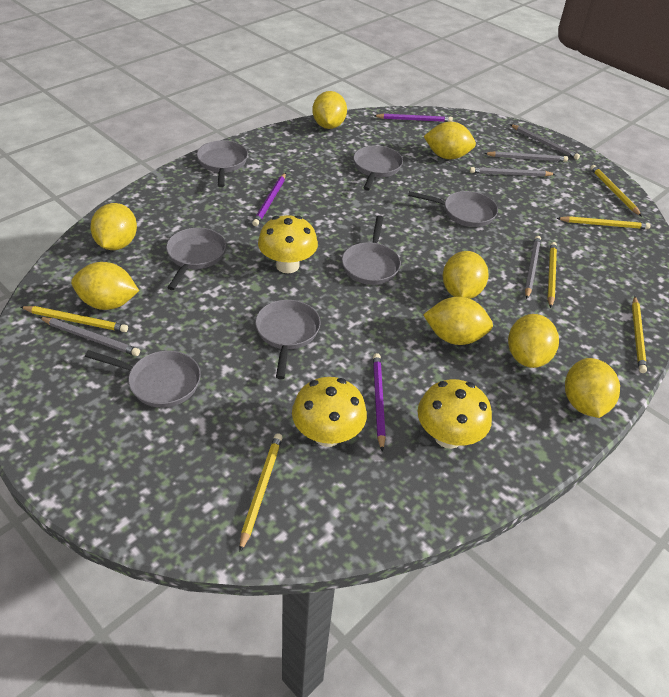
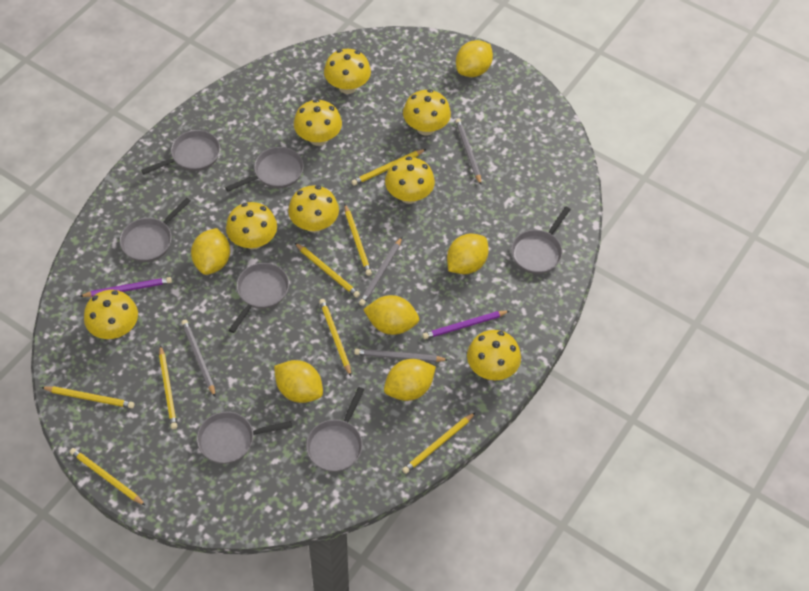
grey pencil: 5 -> 4
purple pencil: 3 -> 2
yellow lemon: 8 -> 6
yellow mushroom: 3 -> 8
yellow pencil: 6 -> 8

